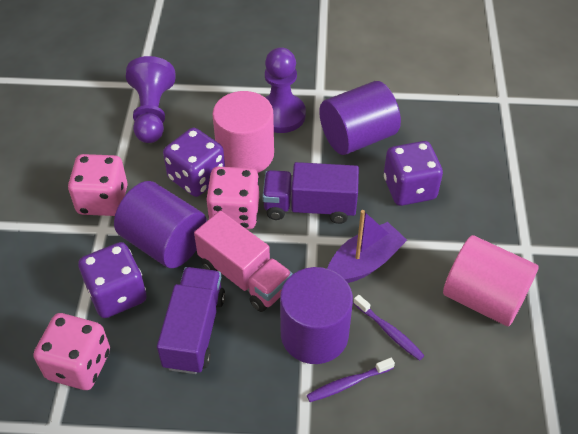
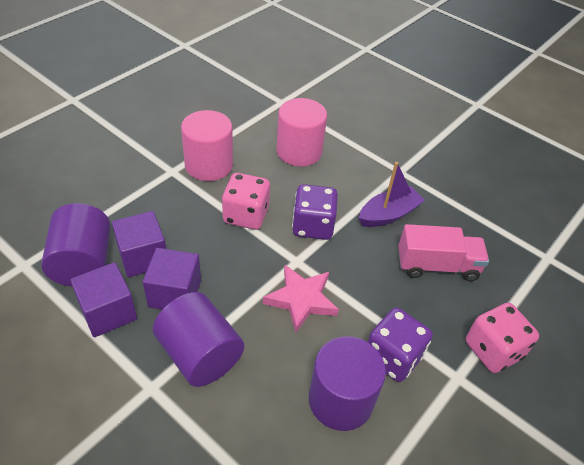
pink dice: 3 -> 2
pink star: 0 -> 1
purple cube: 0 -> 3
purple dice: 3 -> 2
purple pawn: 2 -> 0
purple toothbrush: 2 -> 0
purple truck: 2 -> 0

